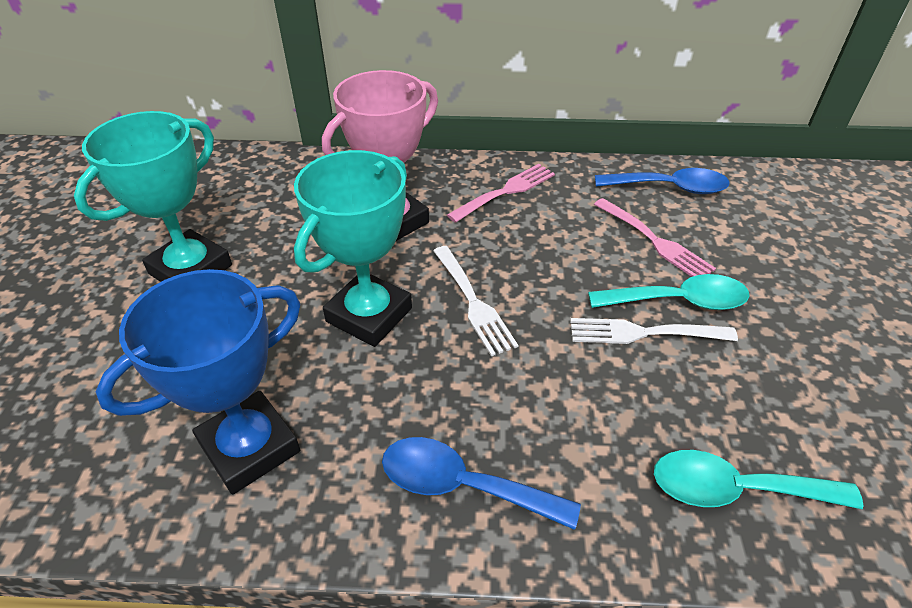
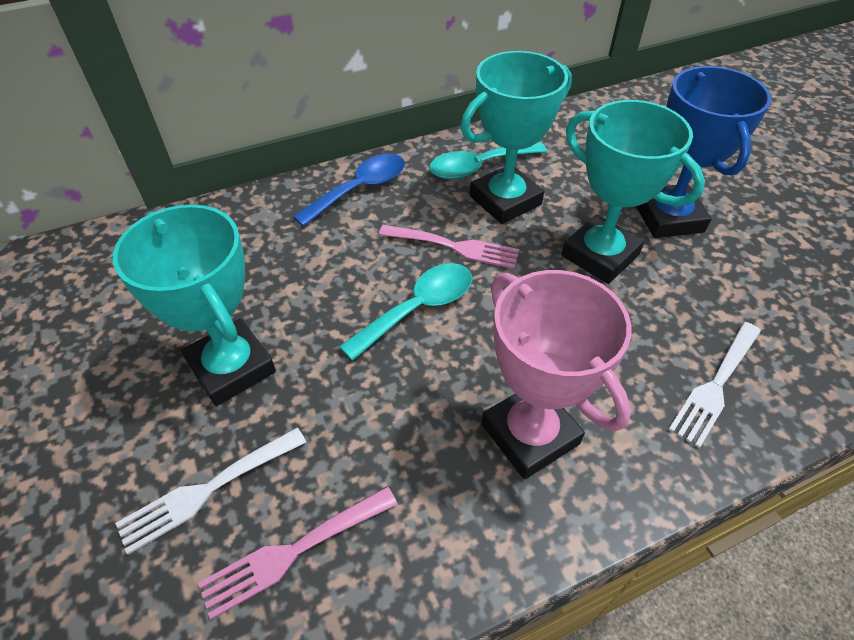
blue spoon: 2 -> 1
turquoise trophy: 2 -> 3

